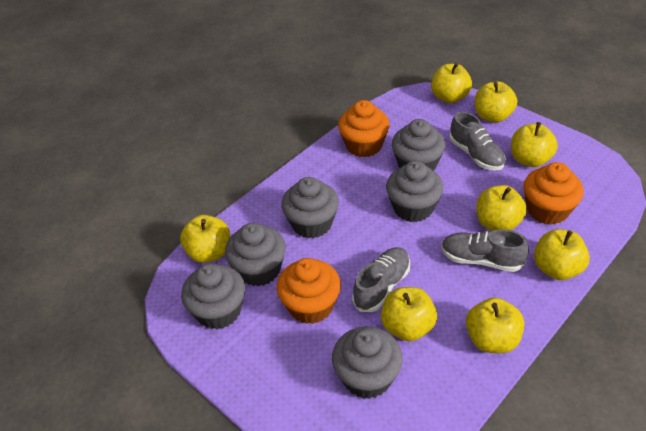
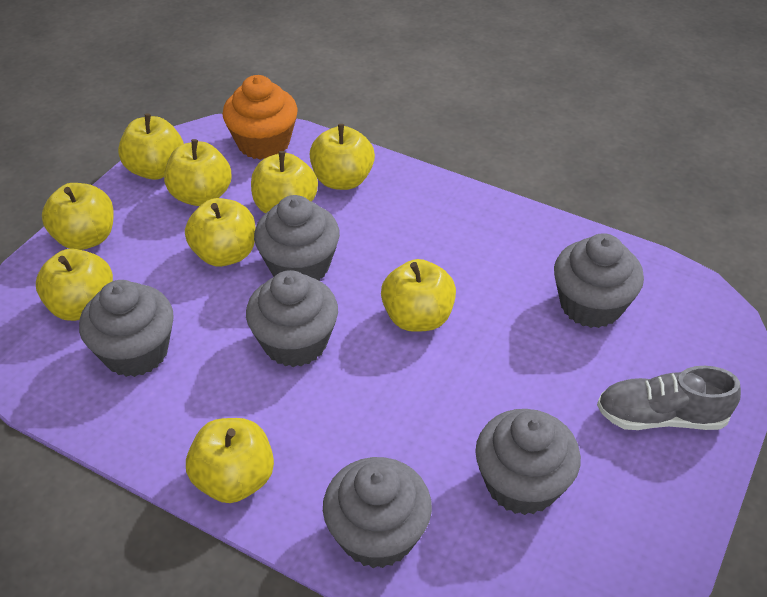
grey shoe: 3 -> 1
orange cupcake: 3 -> 1
yellow apple: 8 -> 9

